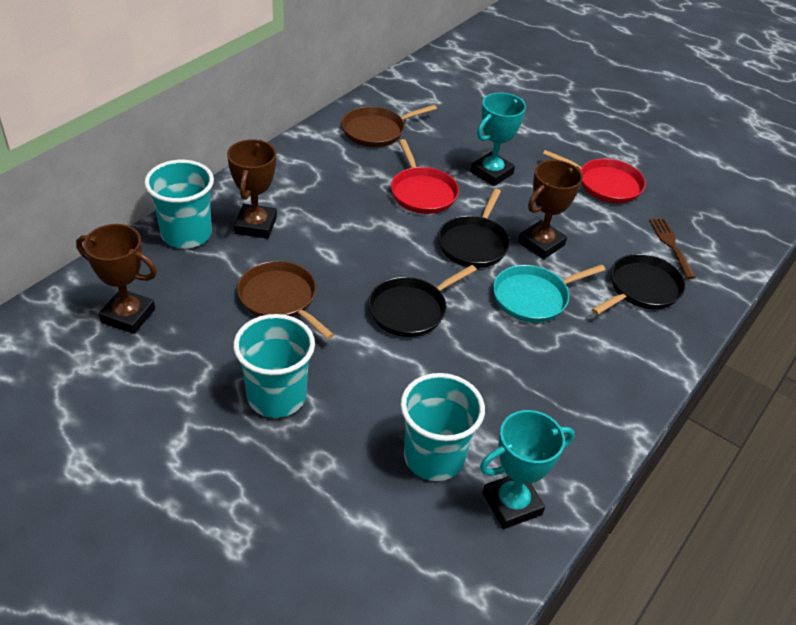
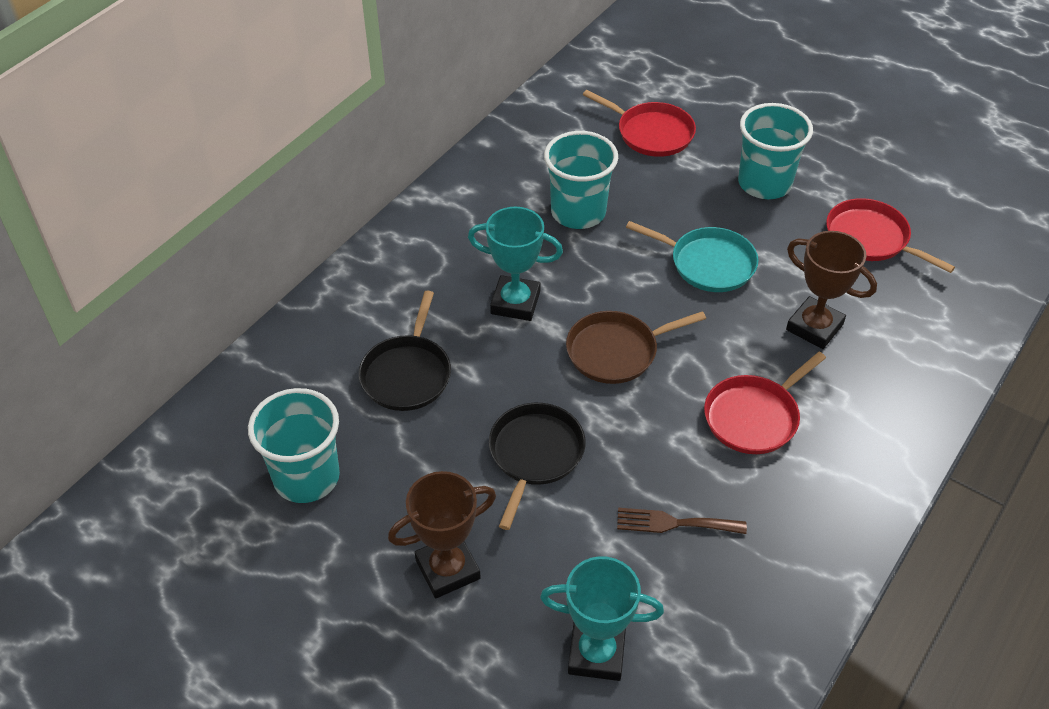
black pan: 3 -> 2
brown pan: 2 -> 1
brown trophy: 3 -> 2
red pan: 2 -> 3

